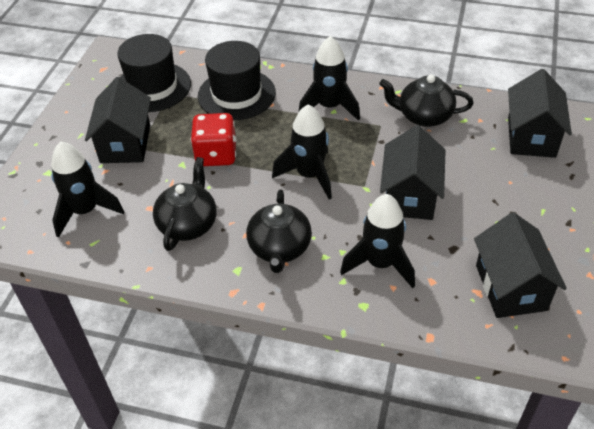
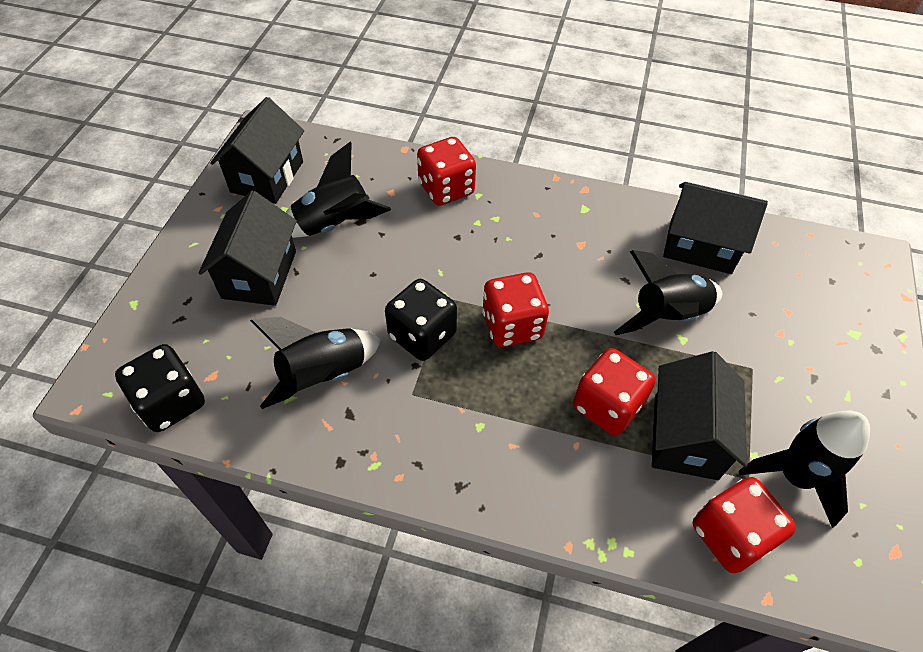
black dice: 0 -> 2
black hat: 2 -> 0
black teapot: 3 -> 0
red dice: 1 -> 4

